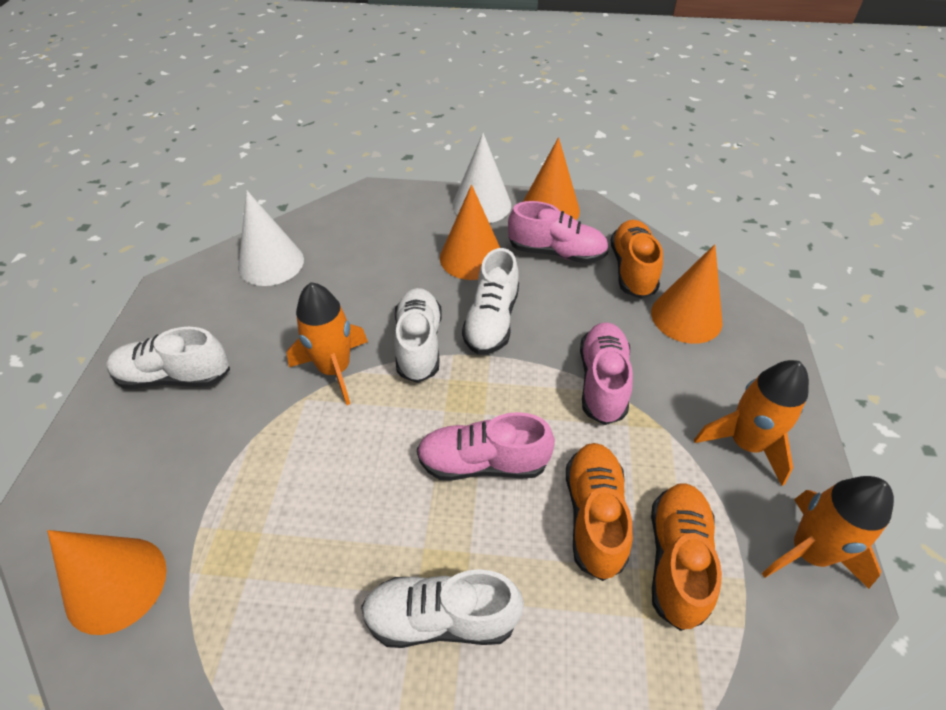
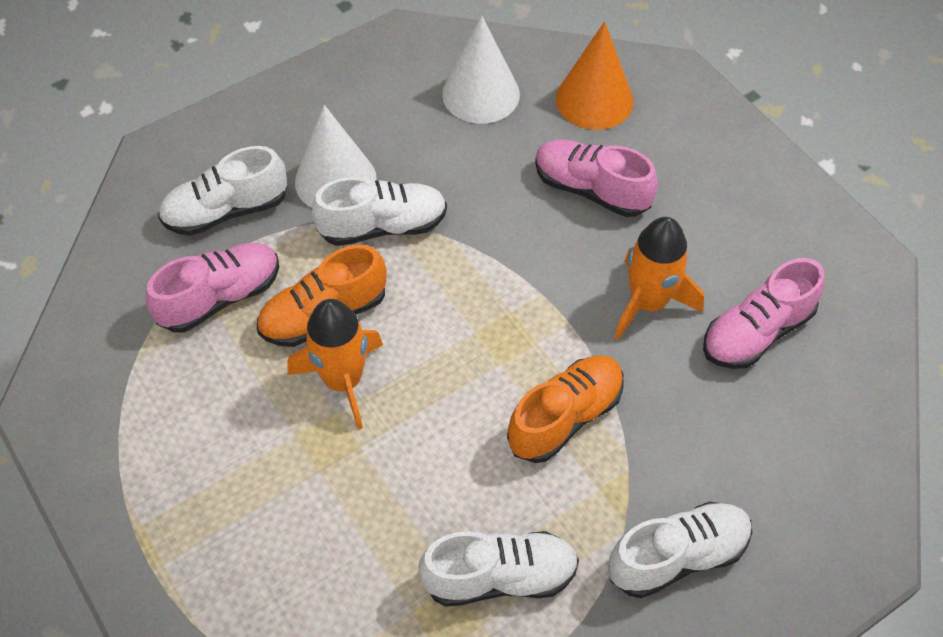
orange cone: 4 -> 1
orange rocket: 3 -> 2
orange shoe: 3 -> 2

